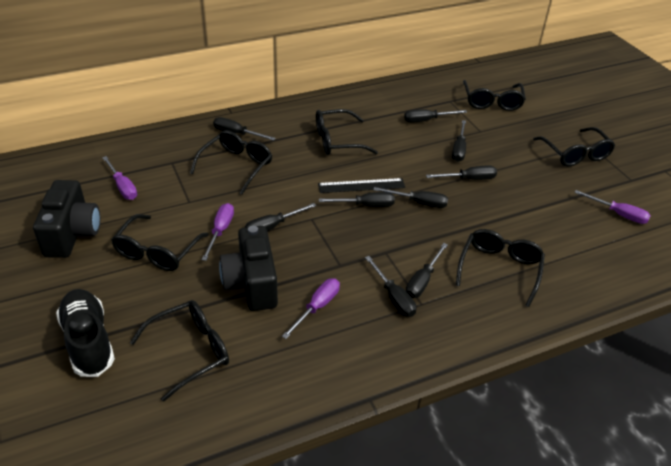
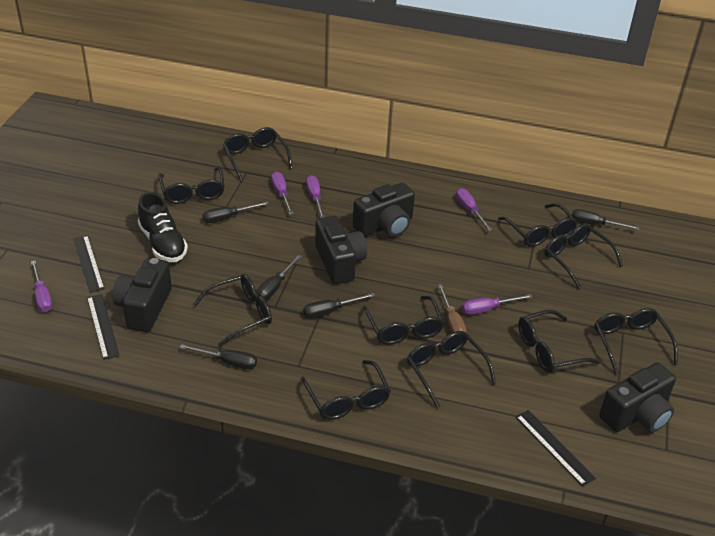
black camera: 2 -> 4
black glasses: 7 -> 10
black ruler: 1 -> 3
black screwdriver: 9 -> 5
brown screwdriver: 0 -> 1
purple screwdriver: 4 -> 5

